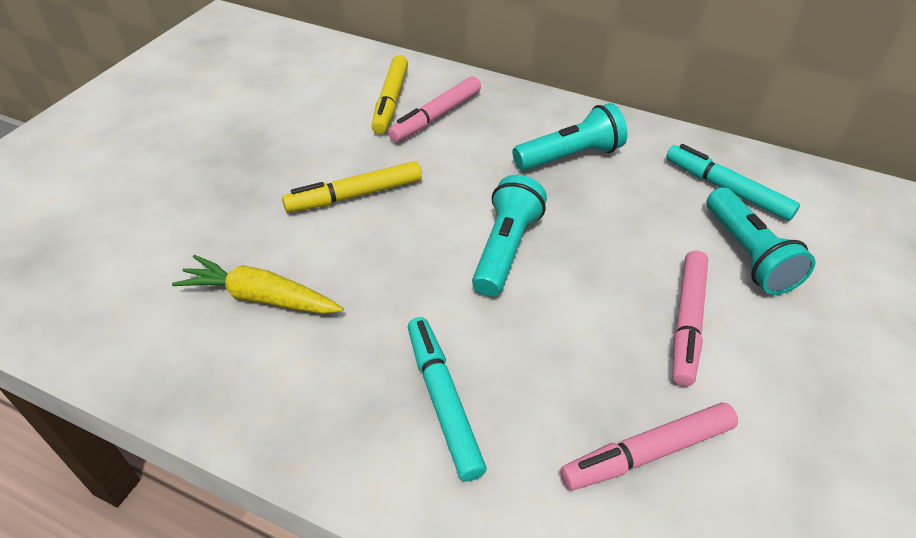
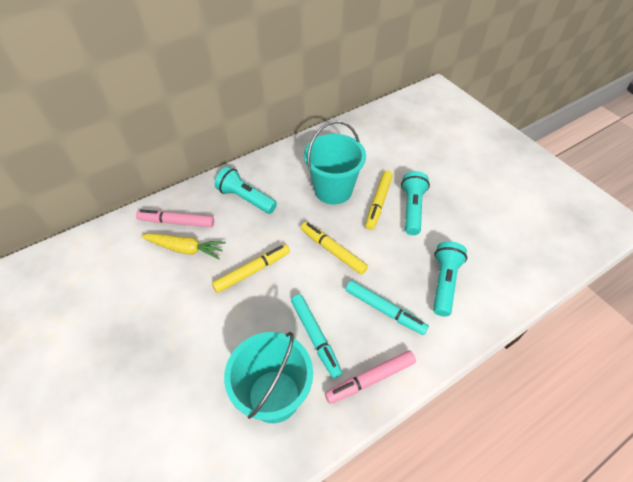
pink marker: 3 -> 2
turquoise bucket: 0 -> 2
yellow marker: 2 -> 3

